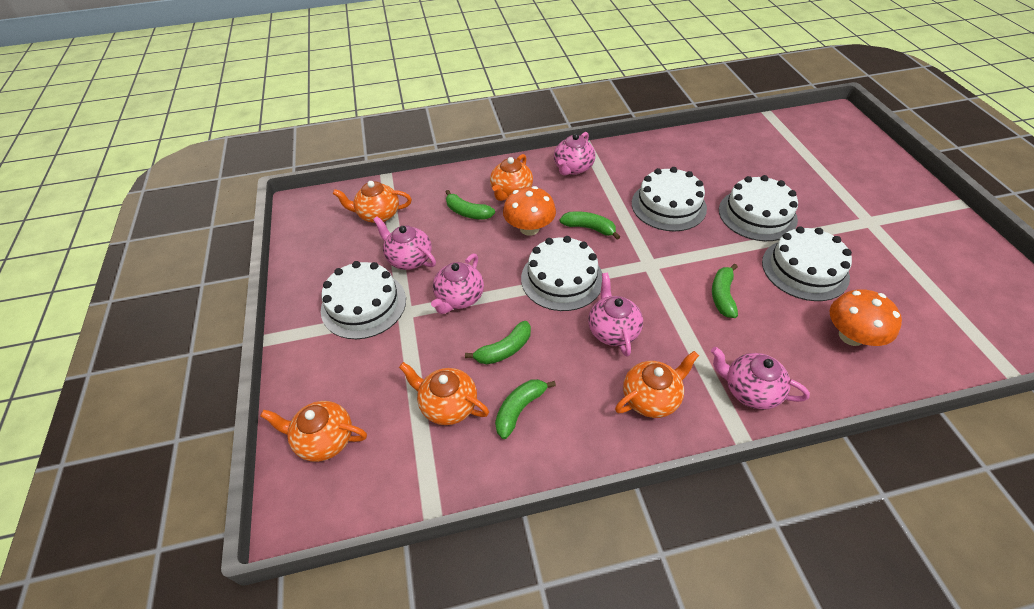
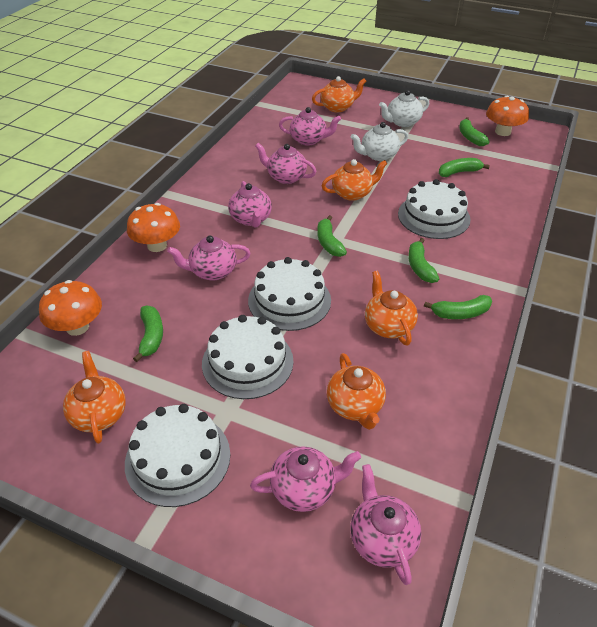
green banana: 5 -> 6
orange mushroom: 2 -> 3
pink teapot: 5 -> 6
white cake: 5 -> 4
white teapot: 0 -> 2

